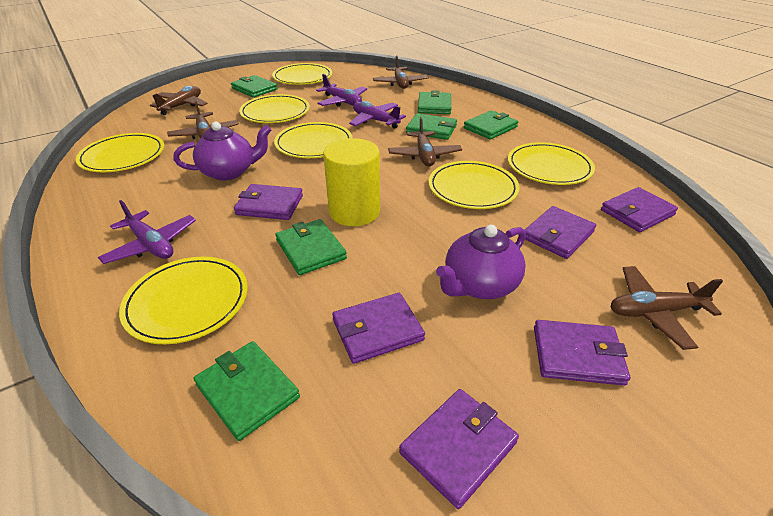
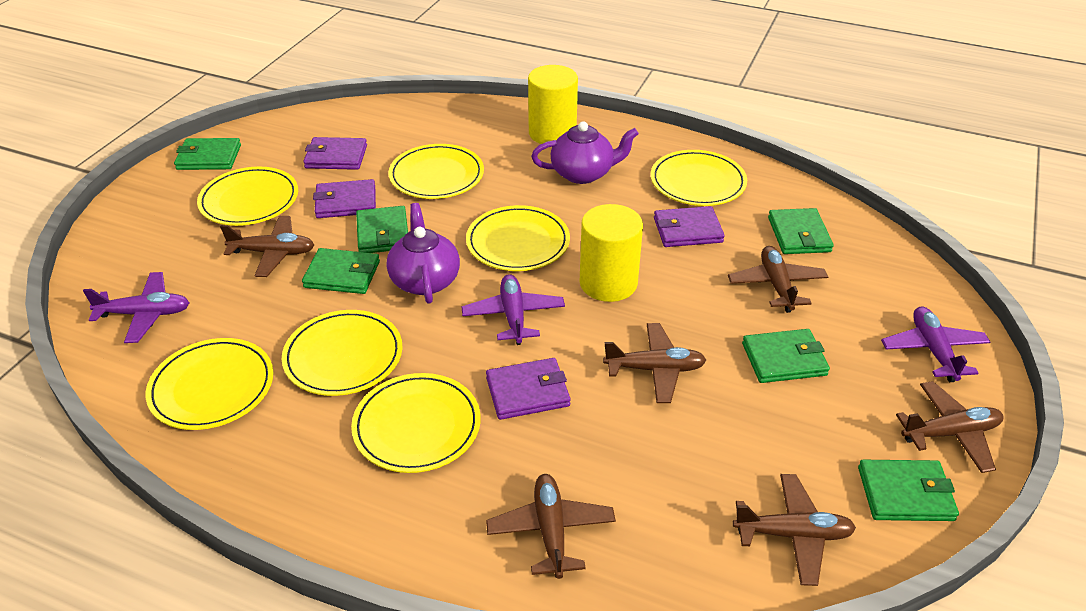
brown plane: 5 -> 6
purple wallet: 6 -> 4
yellow cylinder: 1 -> 2

